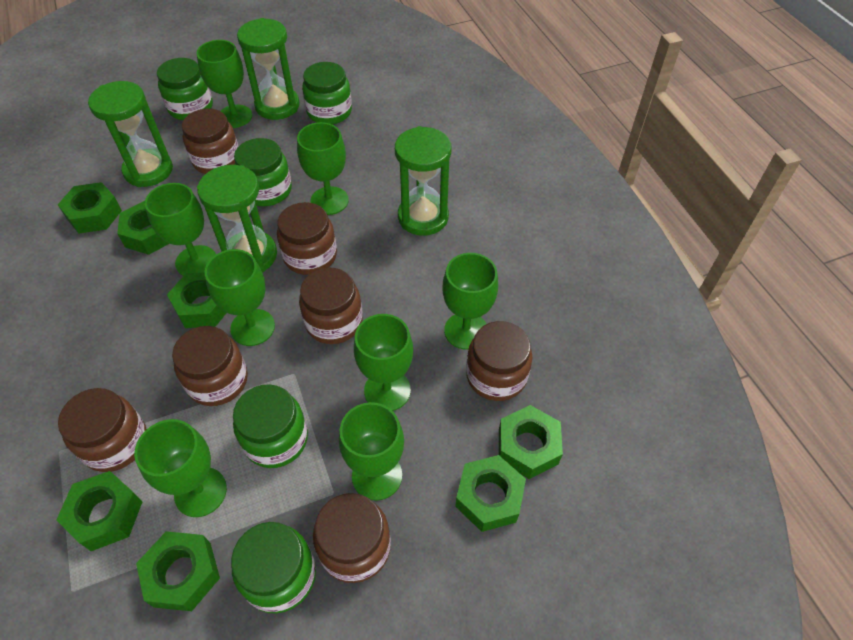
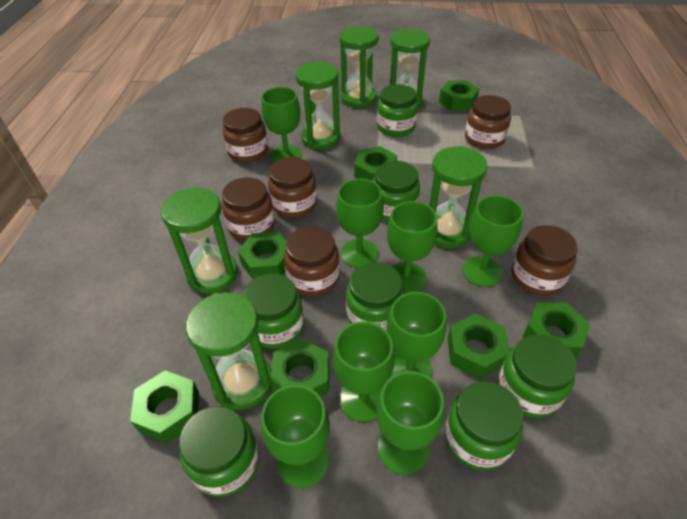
brown jar: 7 -> 6
green hourglass: 4 -> 6
green jar: 5 -> 7

